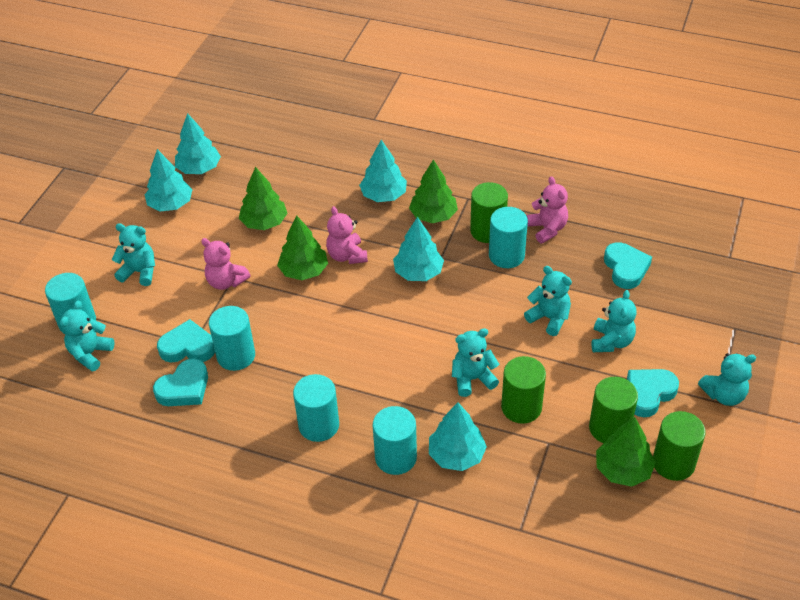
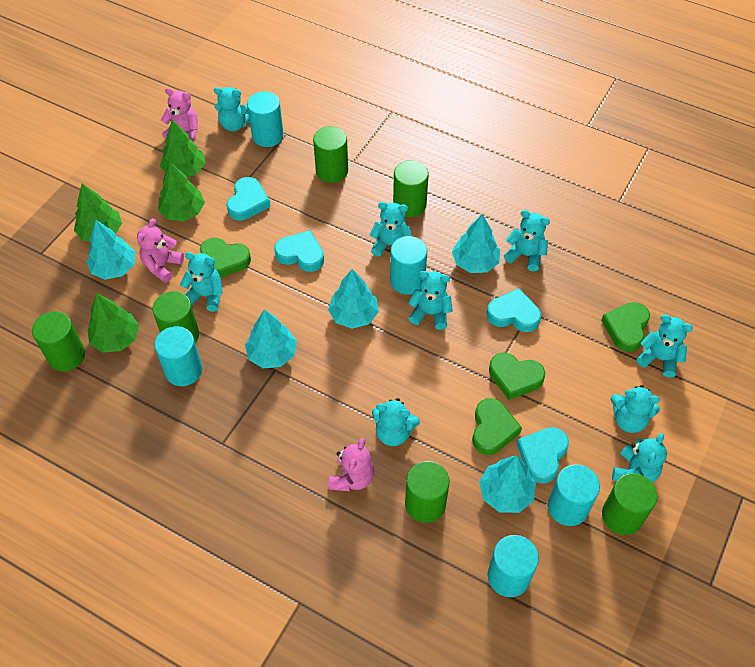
green cylinder: 4 -> 6
green heart: 0 -> 4
turquoise teddy bear: 6 -> 9

